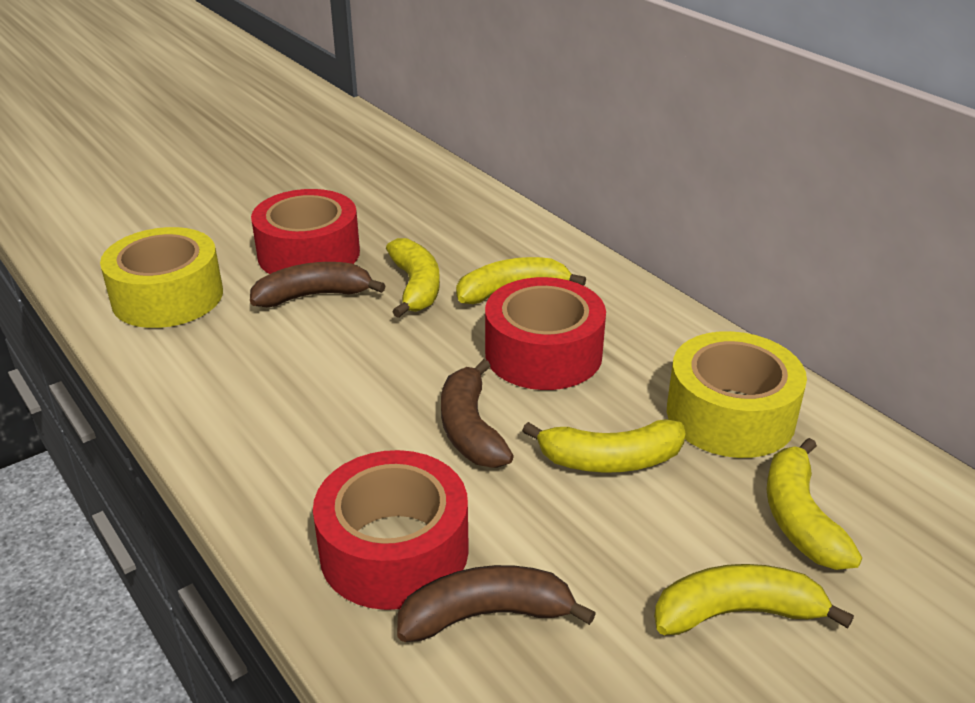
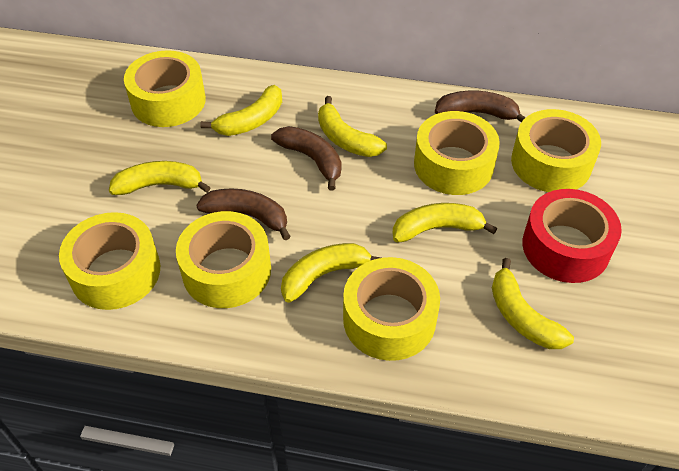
red tape: 3 -> 1
yellow banana: 5 -> 6
yellow tape: 2 -> 6

